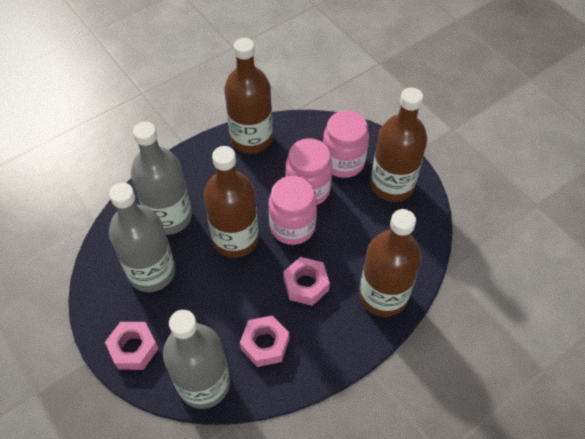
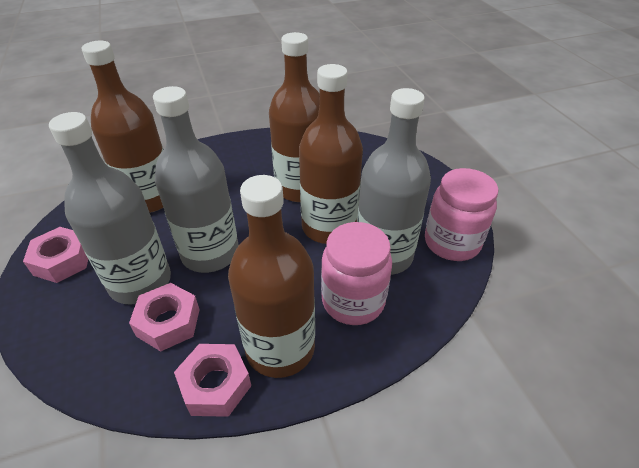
pink jar: 3 -> 2

